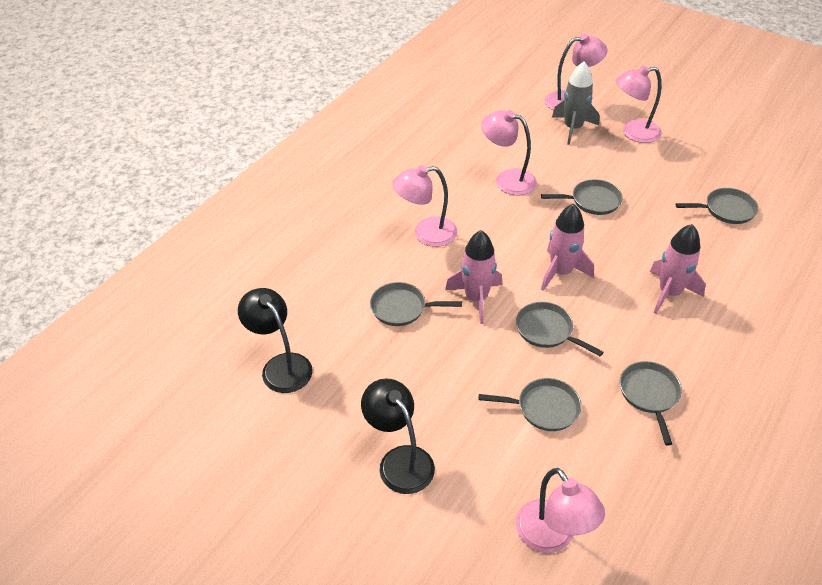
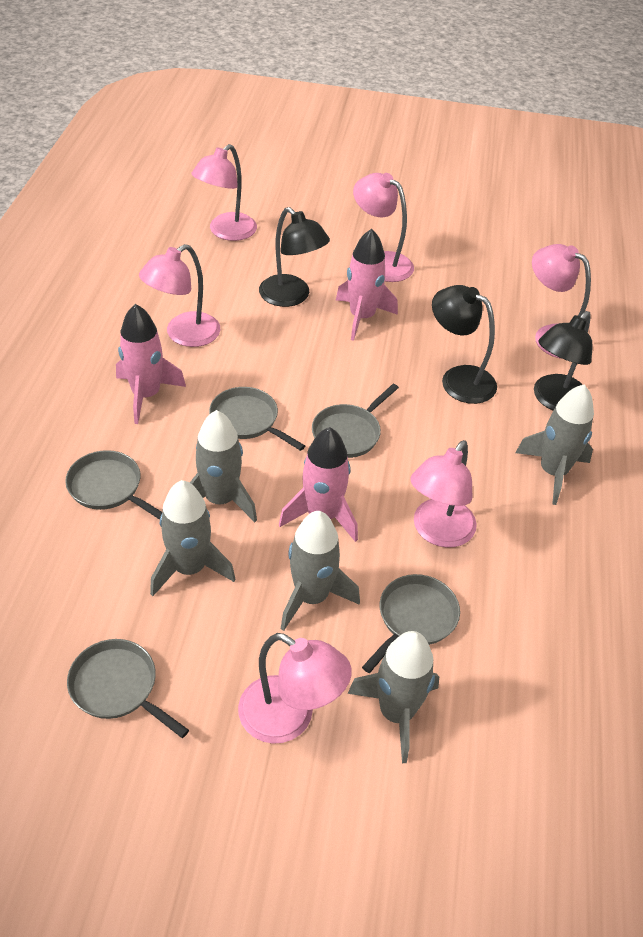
black lamp: 2 -> 3
grey pan: 6 -> 5
grey rocket: 1 -> 5
pink lamp: 5 -> 6

